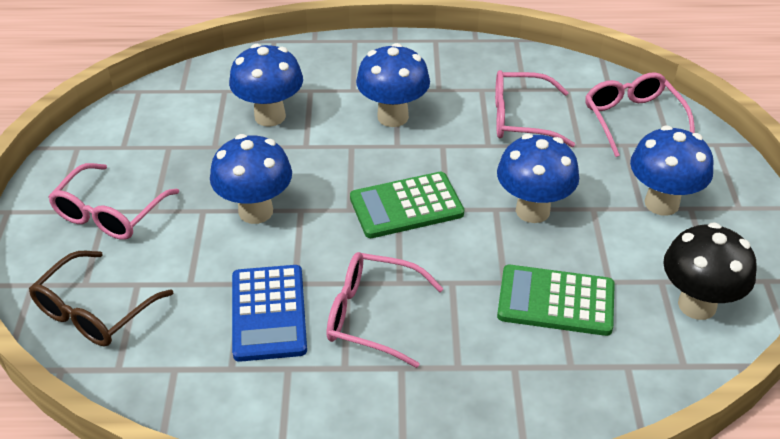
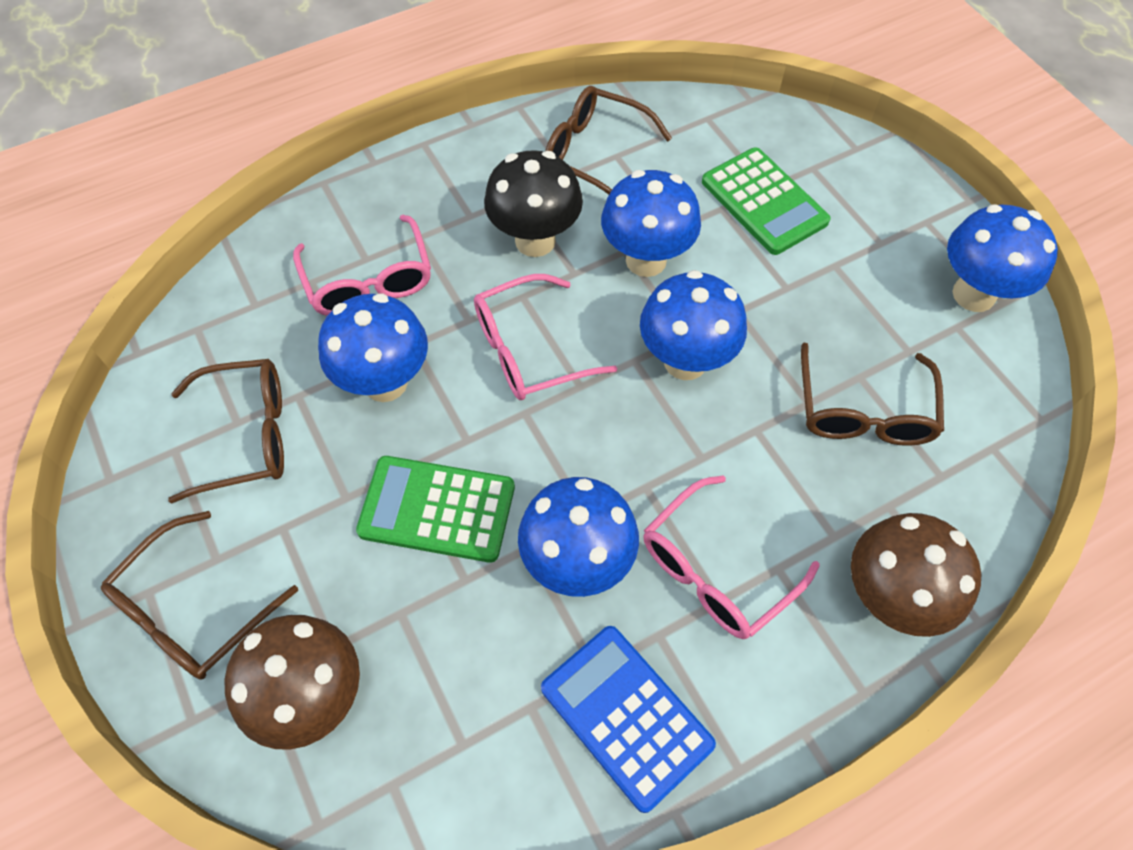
brown glasses: 1 -> 4
brown mushroom: 0 -> 2
pink glasses: 4 -> 3

